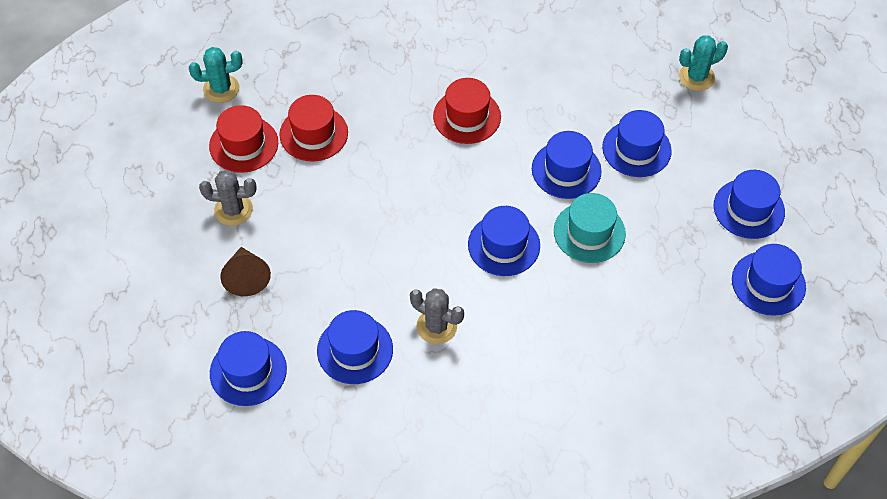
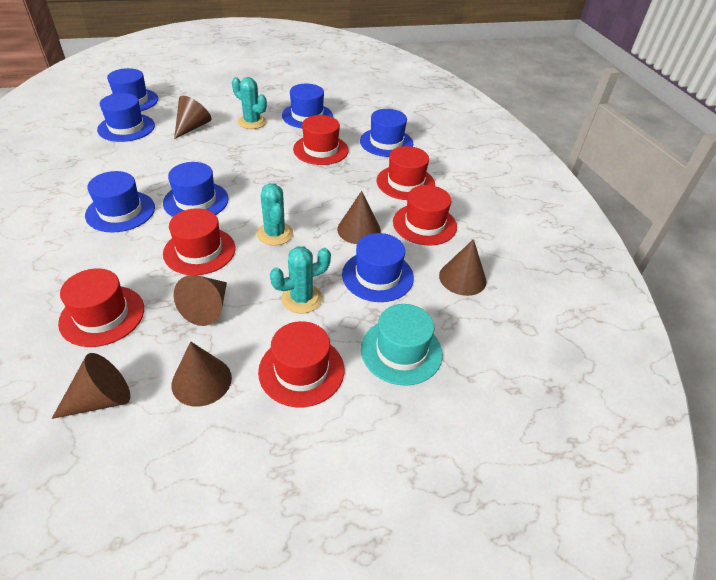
brown cone: 1 -> 6
grey cactus: 2 -> 0
red hat: 3 -> 6
turquoise cactus: 2 -> 3

